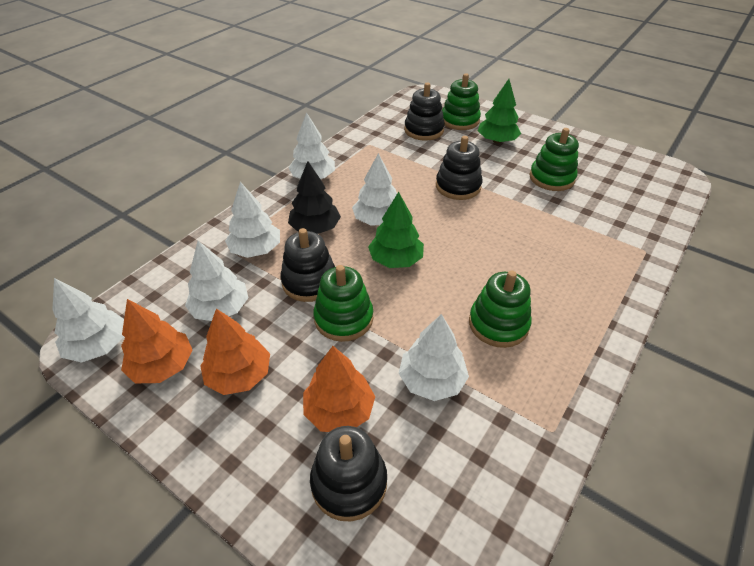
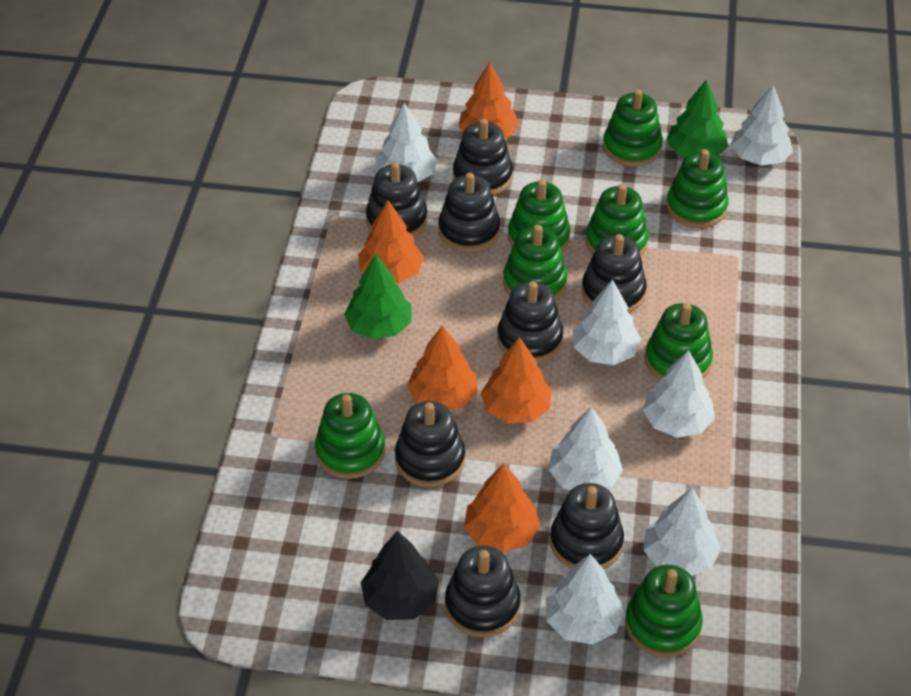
black stacking toy: 4 -> 8
green stacking toy: 4 -> 8
orange tree: 3 -> 5
white tree: 6 -> 7

